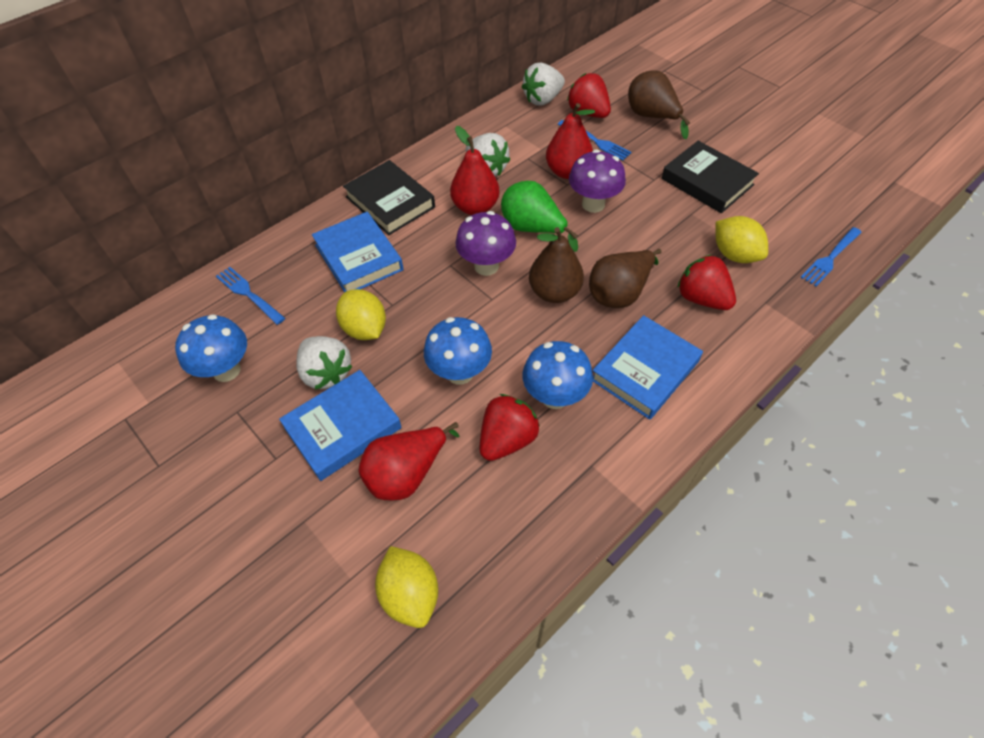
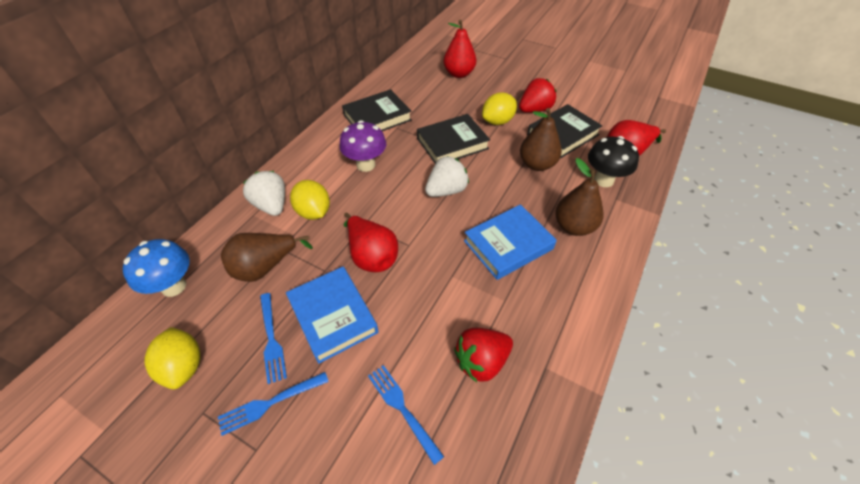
black book: 2 -> 3
black mushroom: 0 -> 1
blue book: 3 -> 2
blue mushroom: 3 -> 1
green pear: 1 -> 0
purple mushroom: 2 -> 1
red strawberry: 3 -> 2
white strawberry: 3 -> 2

